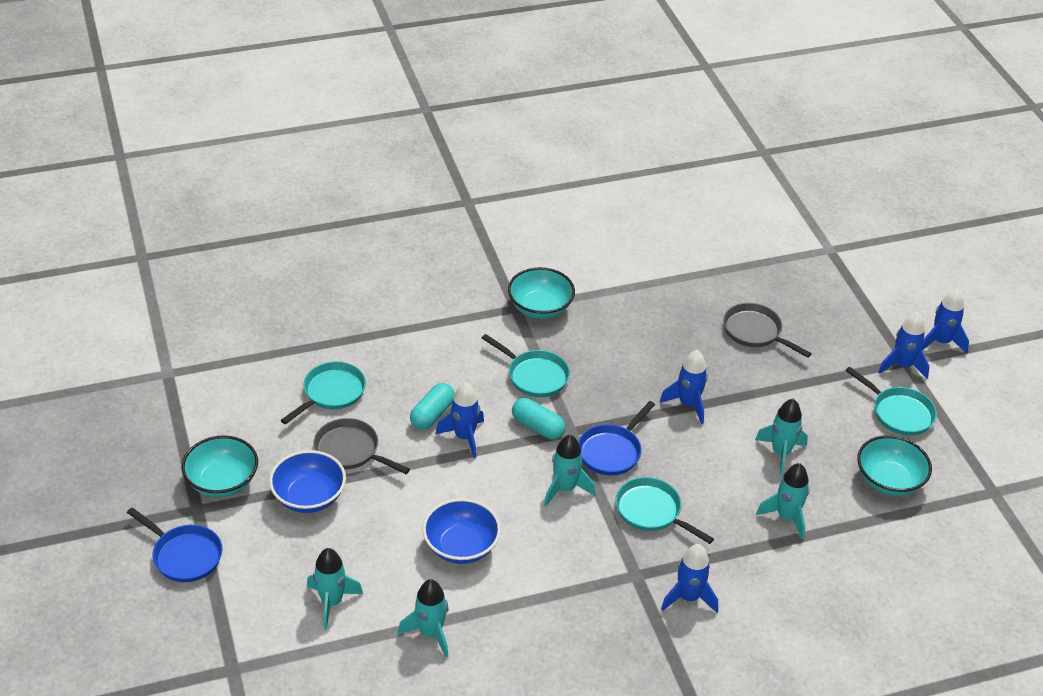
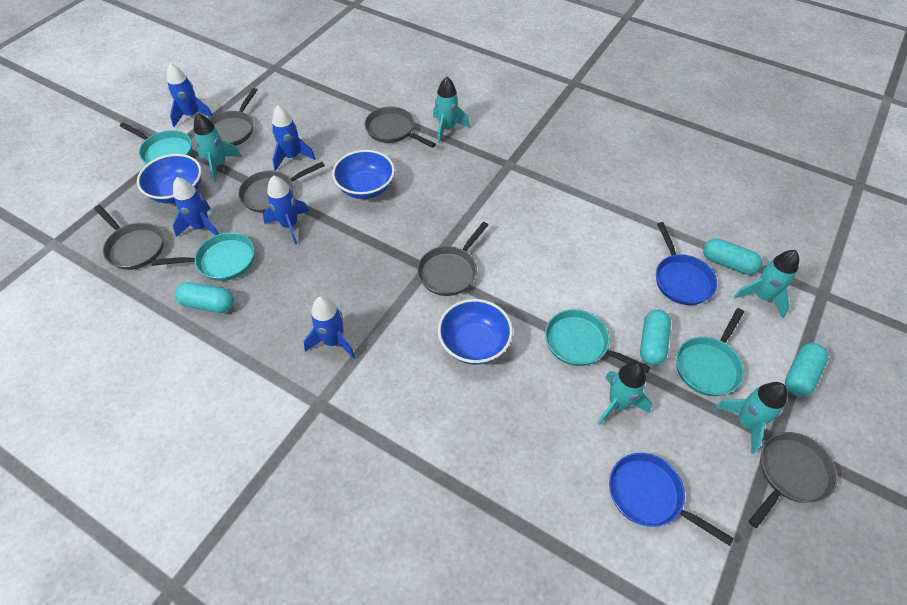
blue bowl: 2 -> 3
grey pan: 2 -> 6
turquoise bowl: 3 -> 0
turquoise capsule: 2 -> 4

